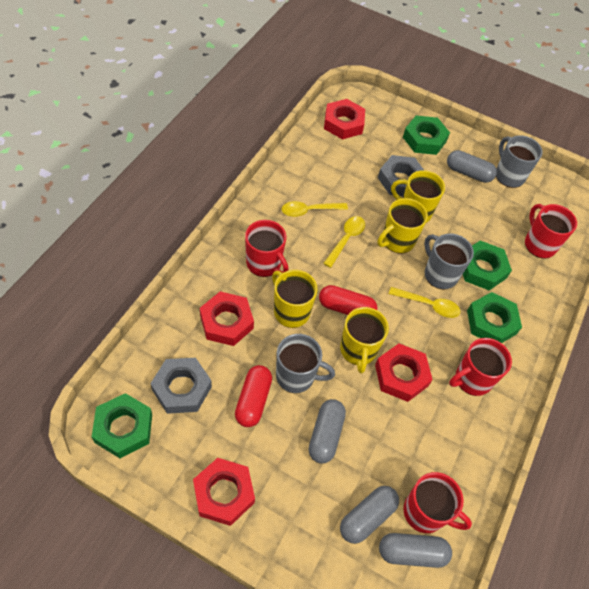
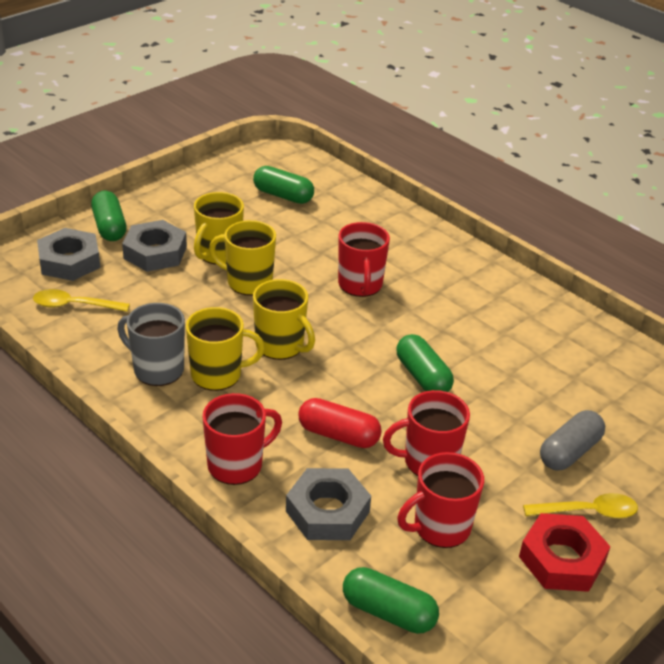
green capsule: 0 -> 4
green nut: 4 -> 0
grey capsule: 4 -> 1
grey mug: 3 -> 1
grey nut: 2 -> 3
red capsule: 2 -> 1
red nut: 4 -> 1
yellow spoon: 3 -> 2

